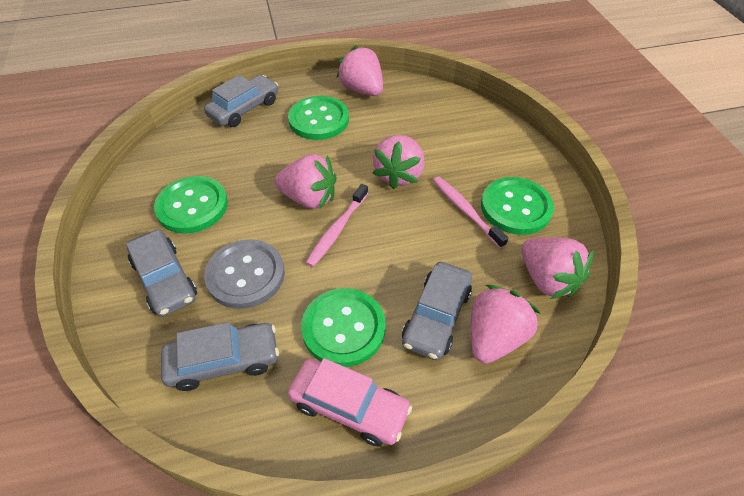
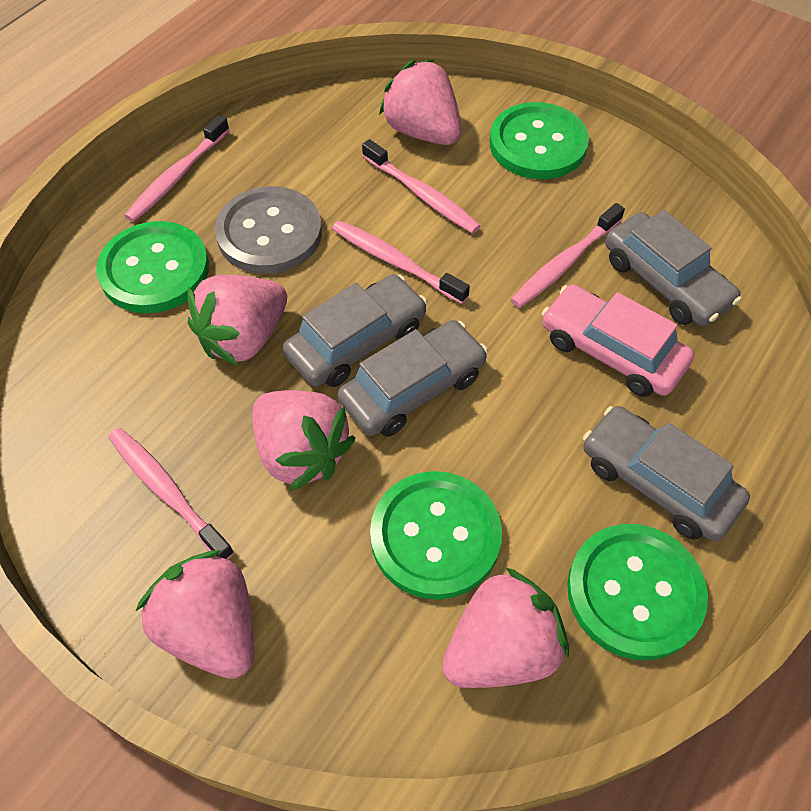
pink toothbrush: 2 -> 5

